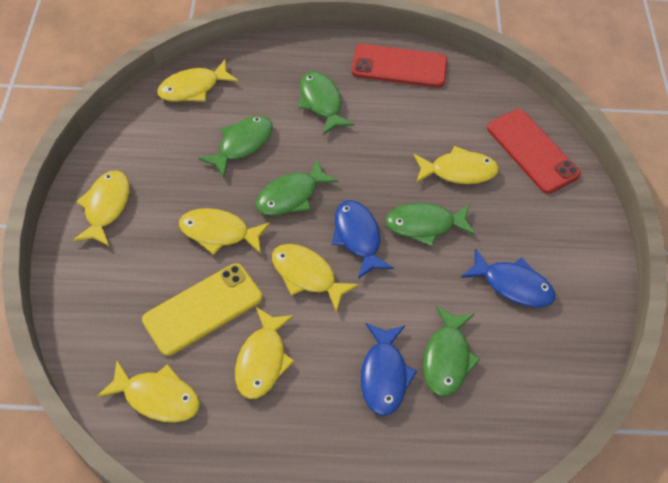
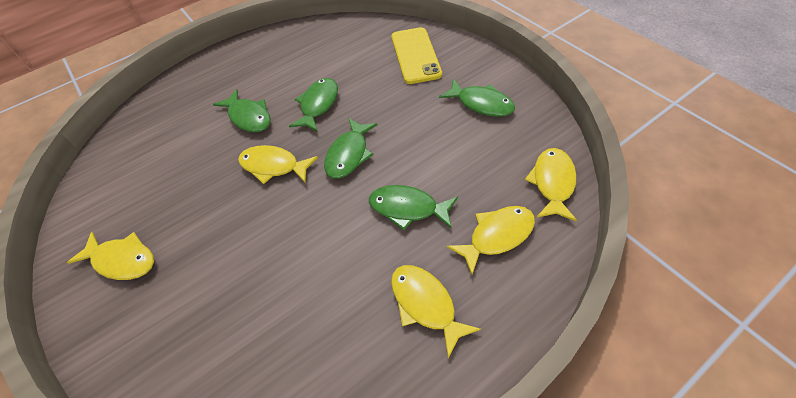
blue fish: 3 -> 0
red phone: 2 -> 0
yellow fish: 7 -> 5

